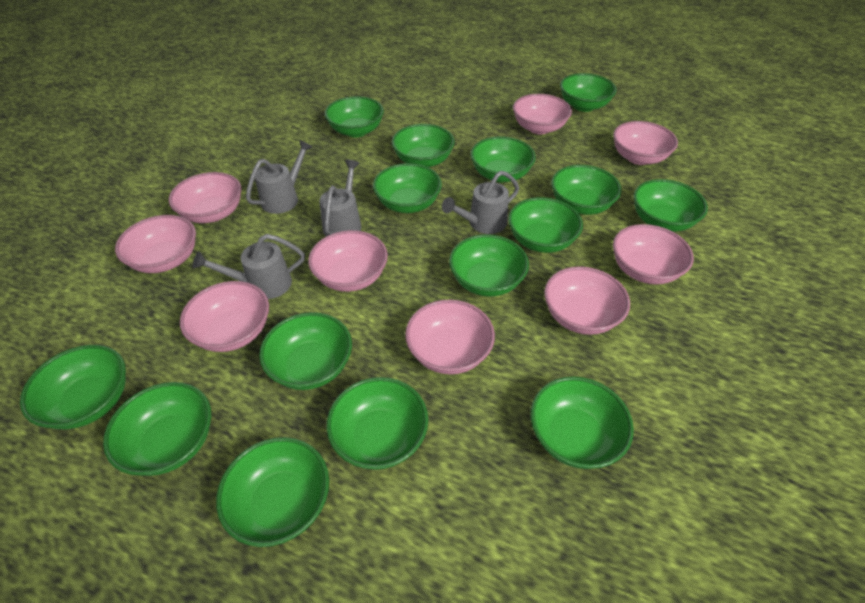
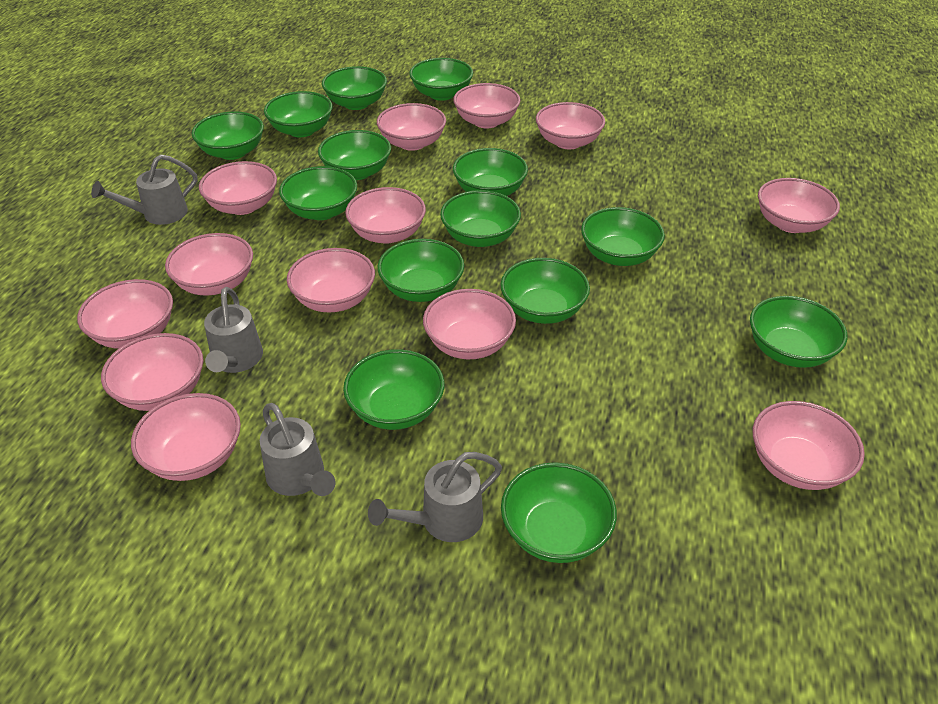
green bowl: 15 -> 14
pink bowl: 9 -> 13

